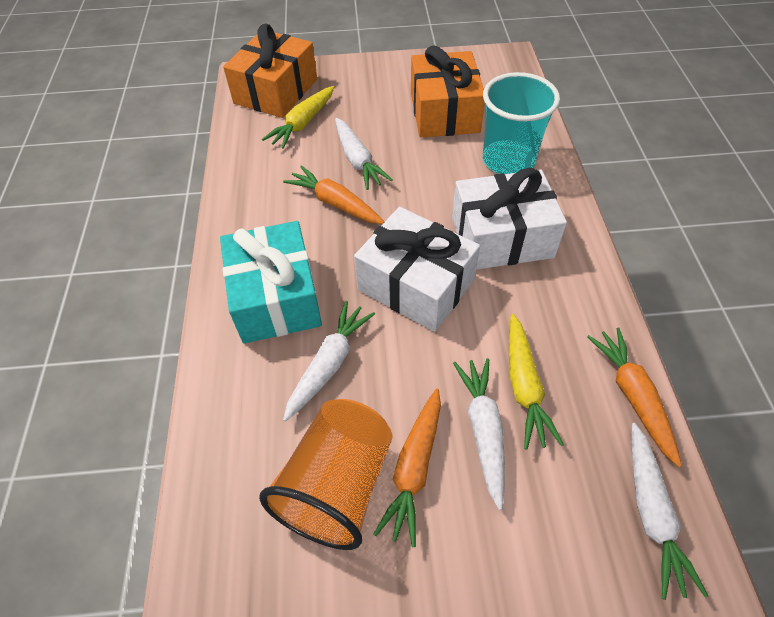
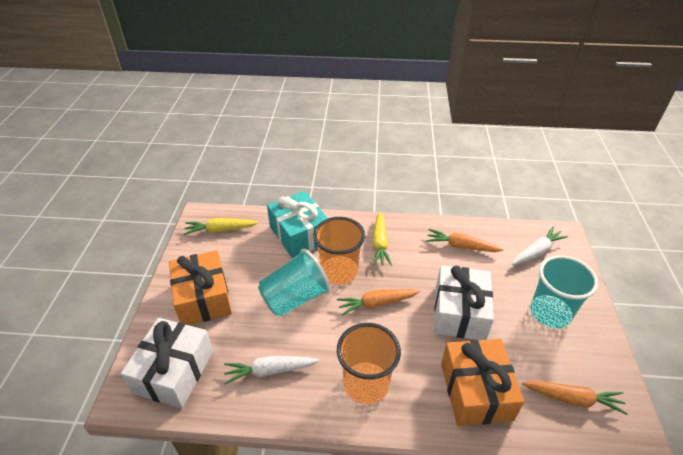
orange cup: 1 -> 2
turquoise cup: 1 -> 2
white carrot: 4 -> 2

